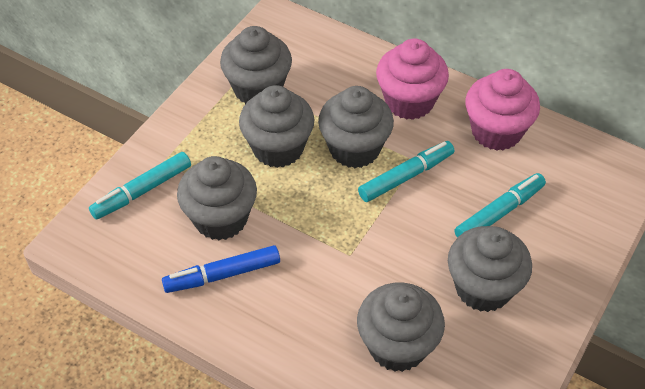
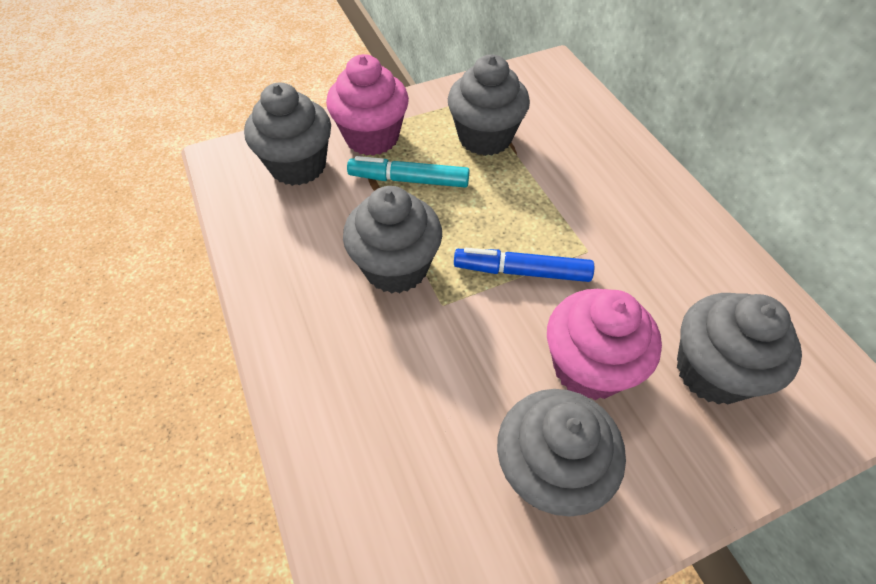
grey cupcake: 6 -> 5
turquoise marker: 3 -> 1

